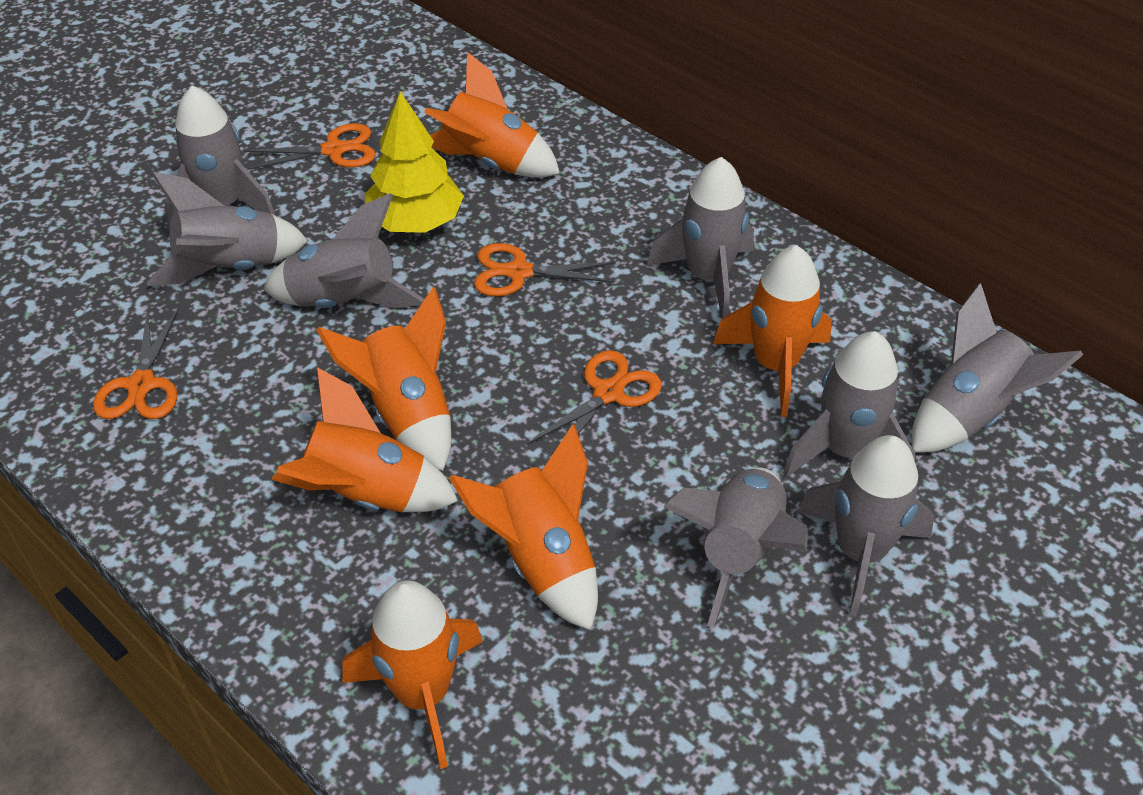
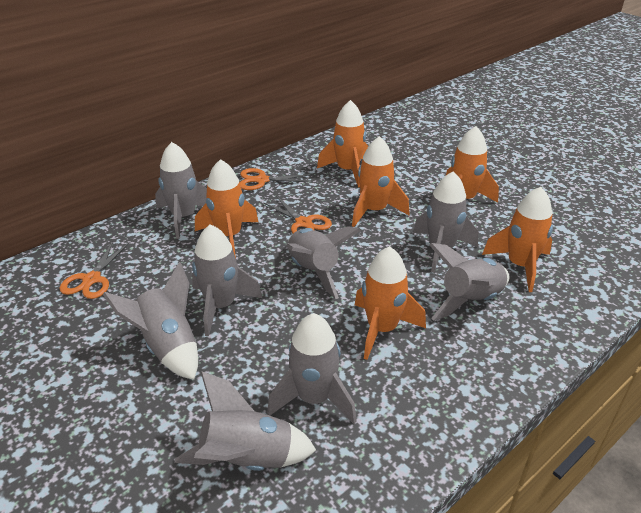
orange scissors: 4 -> 3
yellow tree: 1 -> 0

